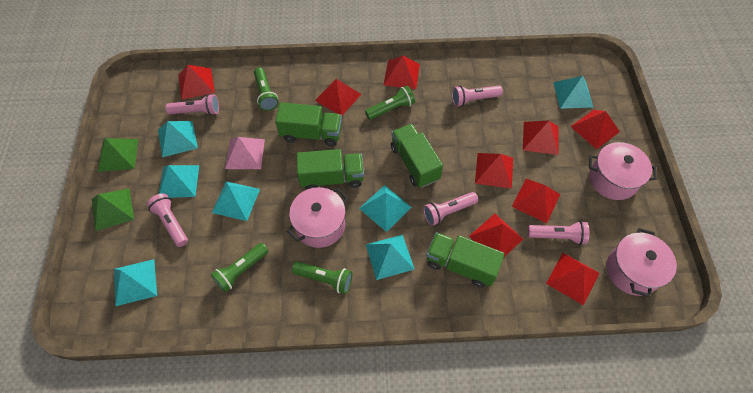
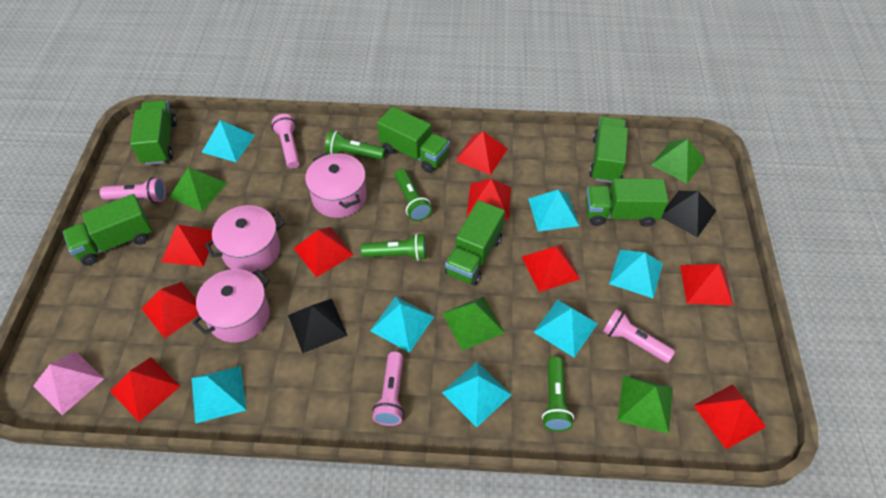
black pyramid: 0 -> 2
green pyramid: 2 -> 4
green truck: 4 -> 6
pink flashlight: 5 -> 4

